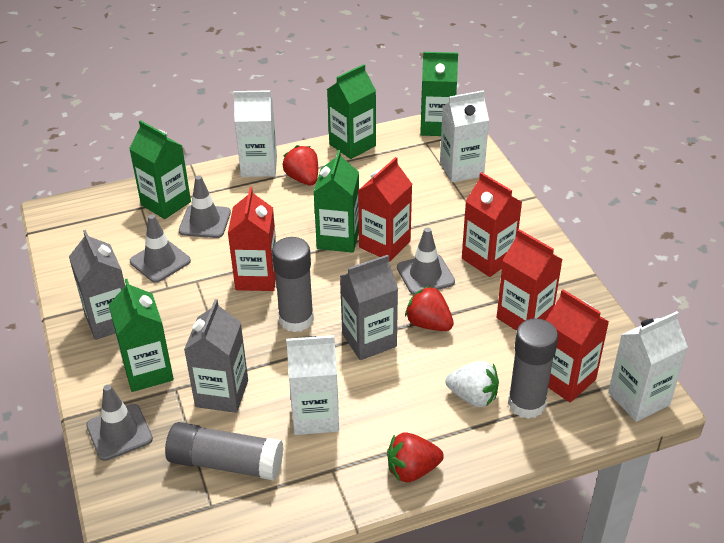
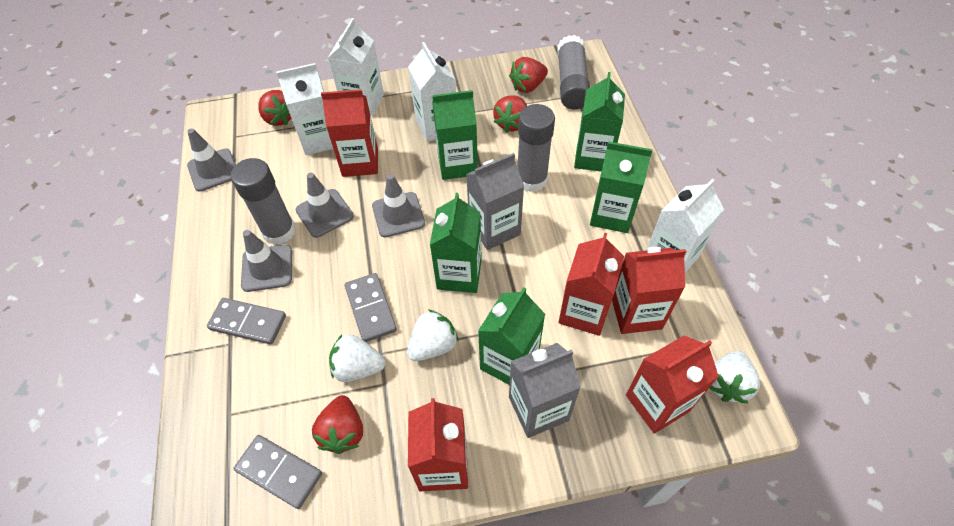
grey carton: 3 -> 2
grey domino: 0 -> 3
red strawberry: 3 -> 4
white strawberry: 1 -> 3

